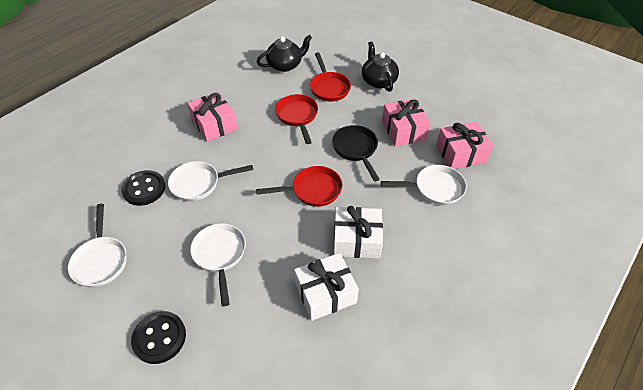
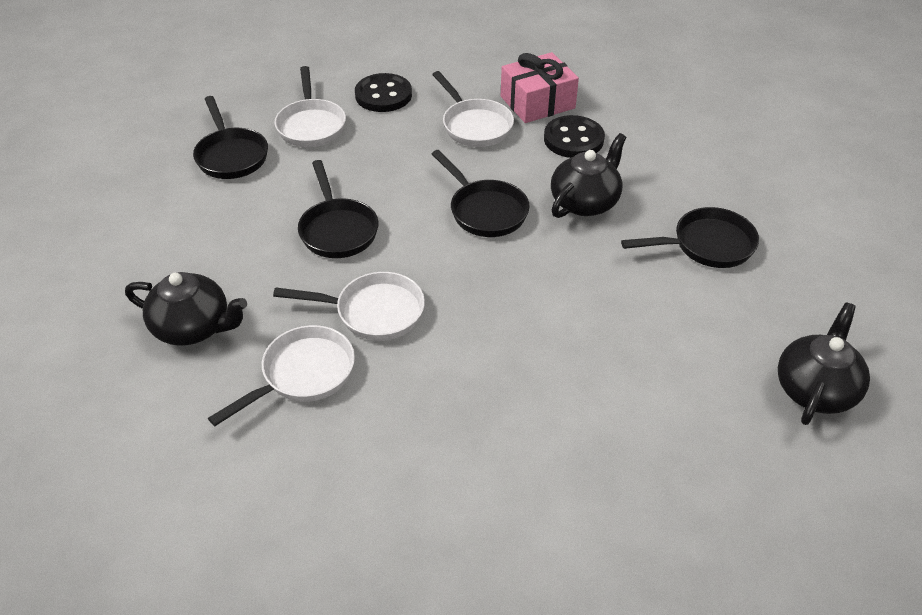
black pan: 1 -> 4
black teapot: 2 -> 3
pink gift: 3 -> 1
red pan: 3 -> 0
white gift: 2 -> 0

